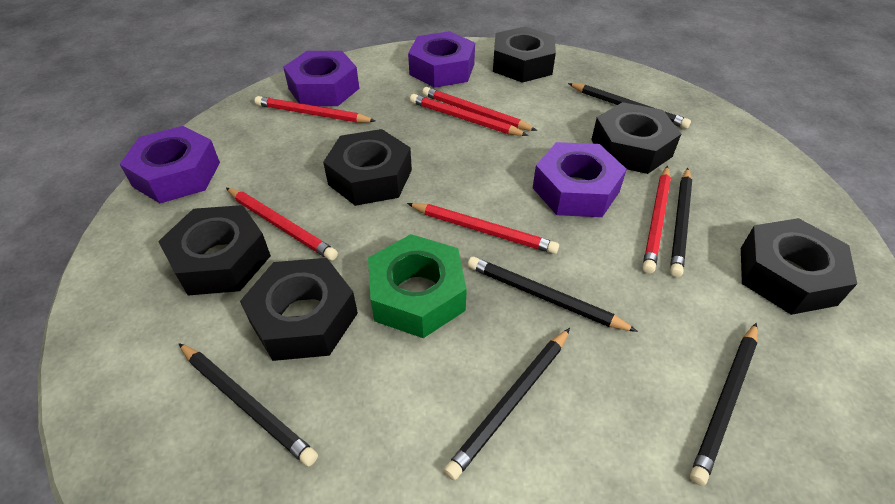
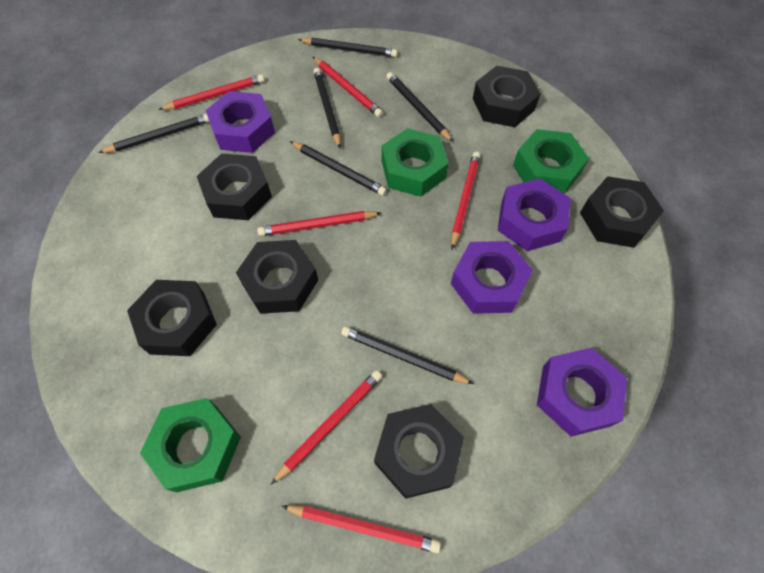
green nut: 1 -> 3

